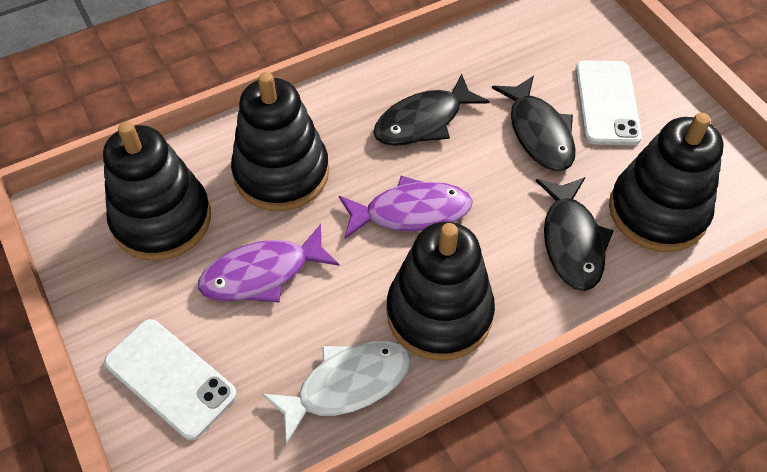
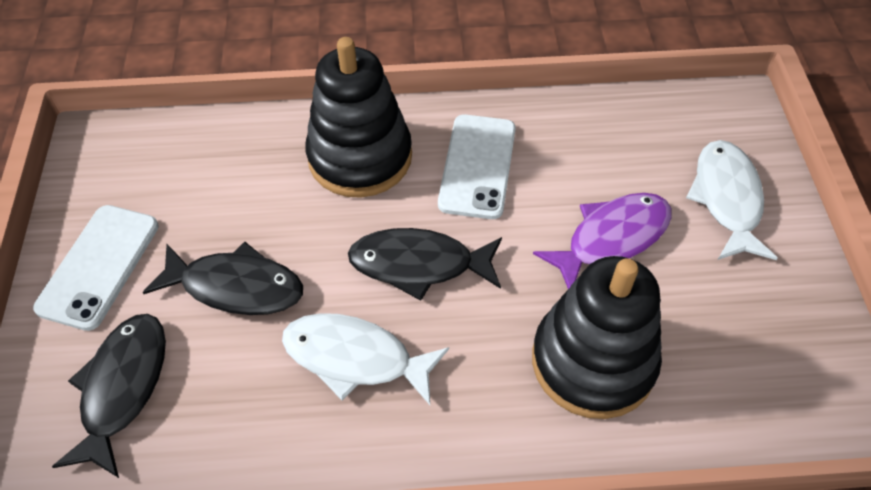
black stacking toy: 4 -> 2
purple fish: 2 -> 1
white fish: 1 -> 2

